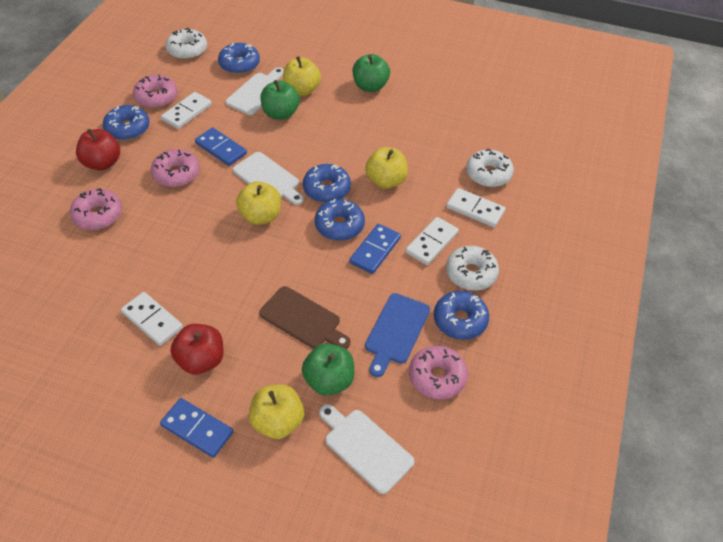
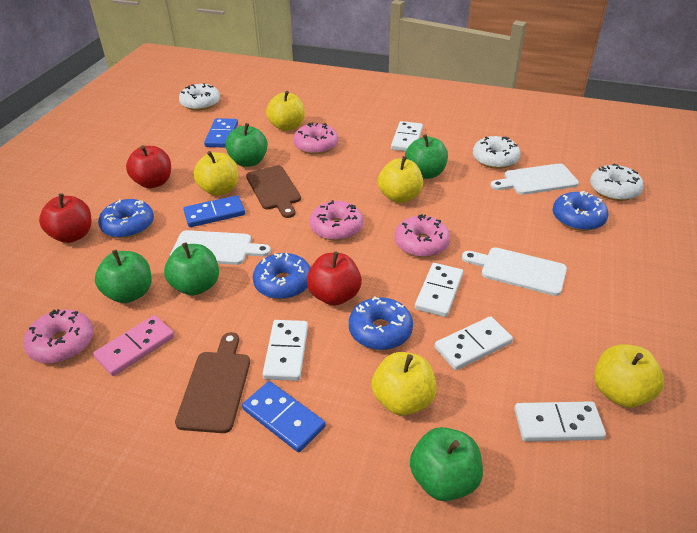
blue cutting board: 1 -> 0
blue donut: 5 -> 4
brown cutting board: 1 -> 2
green apple: 3 -> 5
pink domino: 0 -> 1
red apple: 2 -> 3
white domino: 4 -> 5
yellow apple: 4 -> 5

